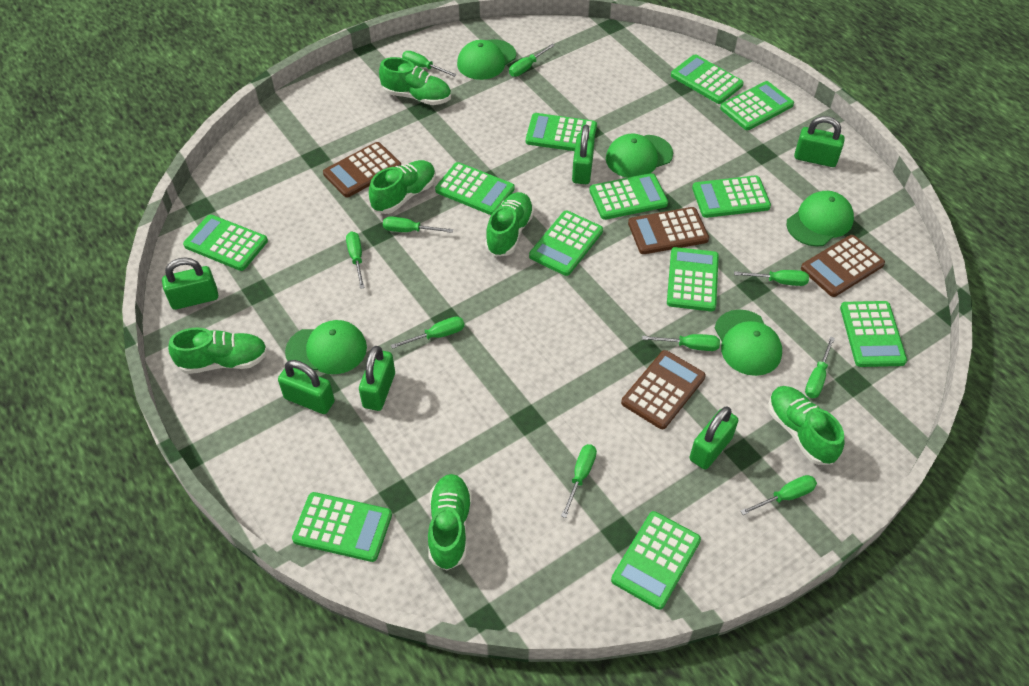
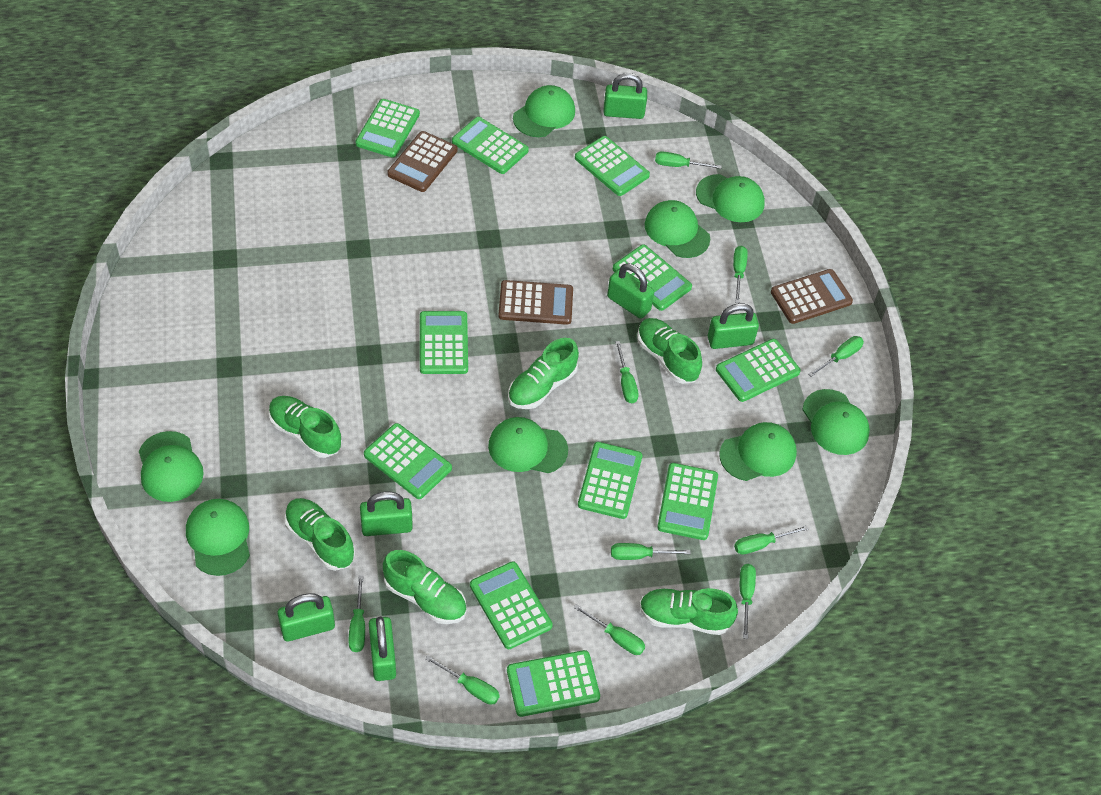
brown calculator: 4 -> 3
green calculator: 12 -> 11
green cap: 5 -> 8

